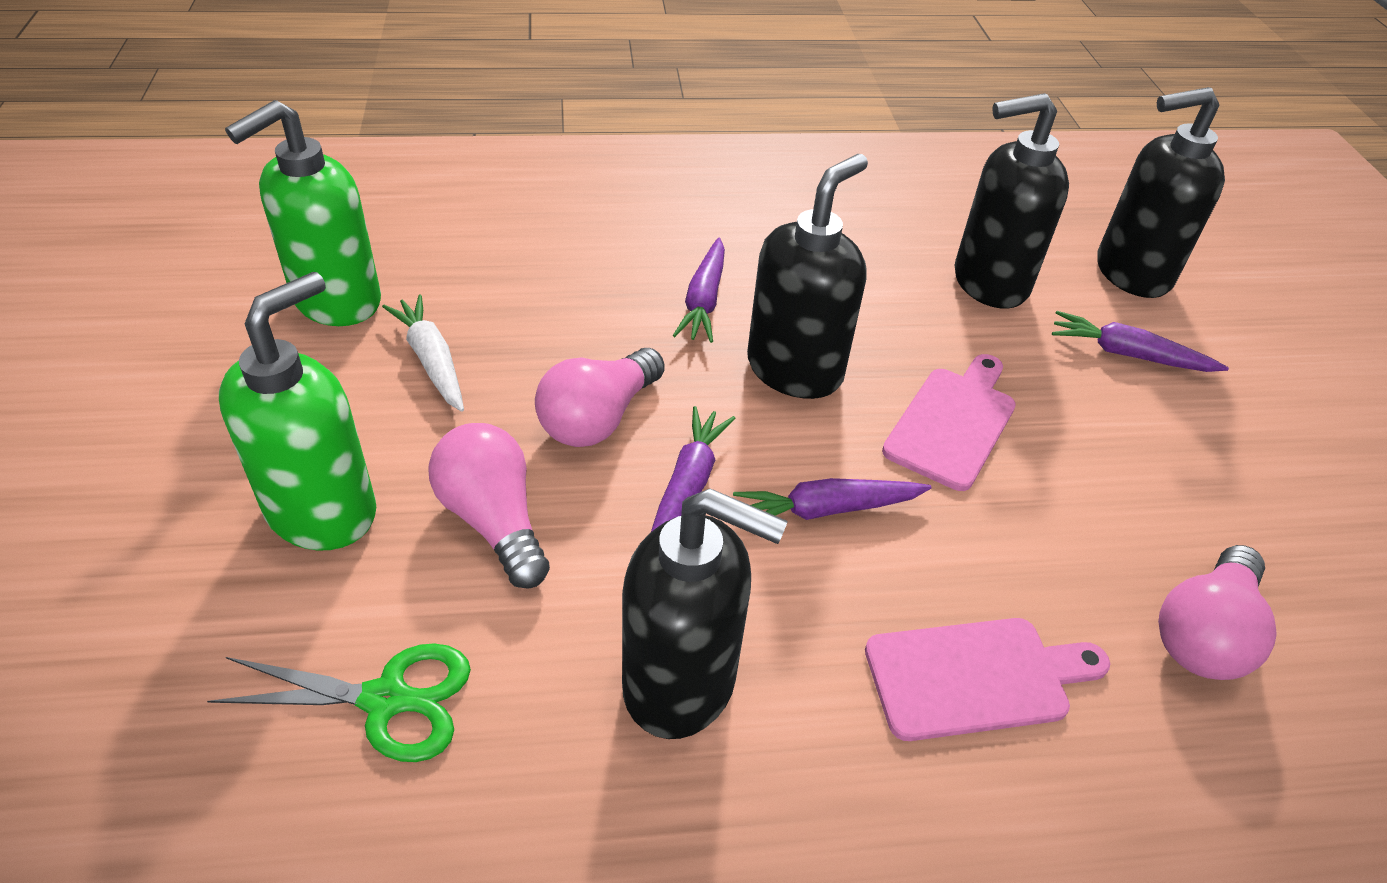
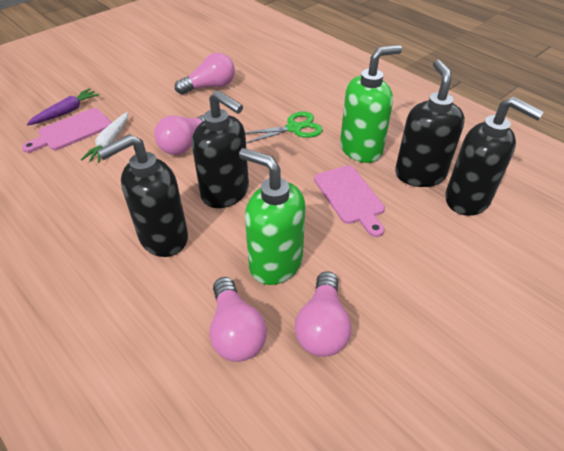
pink light bulb: 3 -> 4
purple carrot: 4 -> 1

